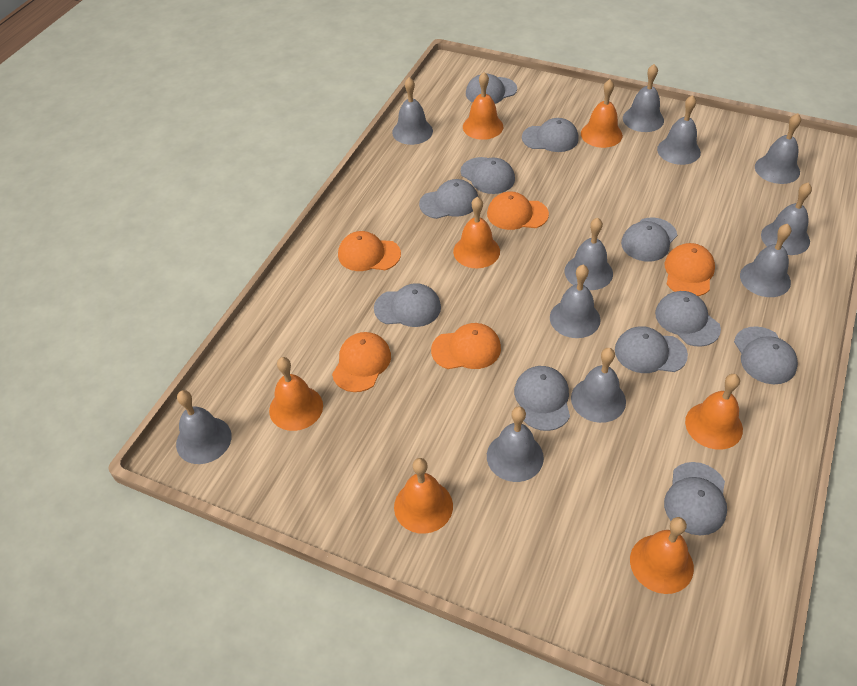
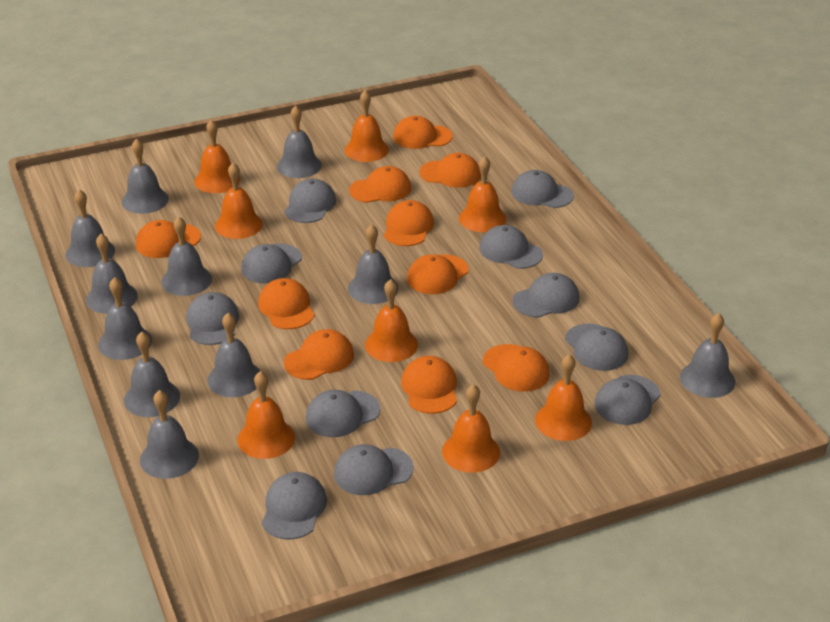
orange bell: 7 -> 8
orange cap: 5 -> 10

